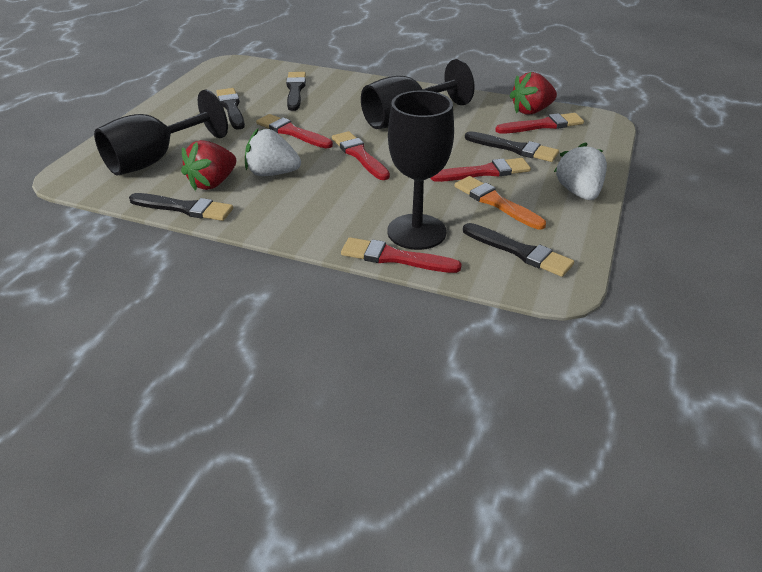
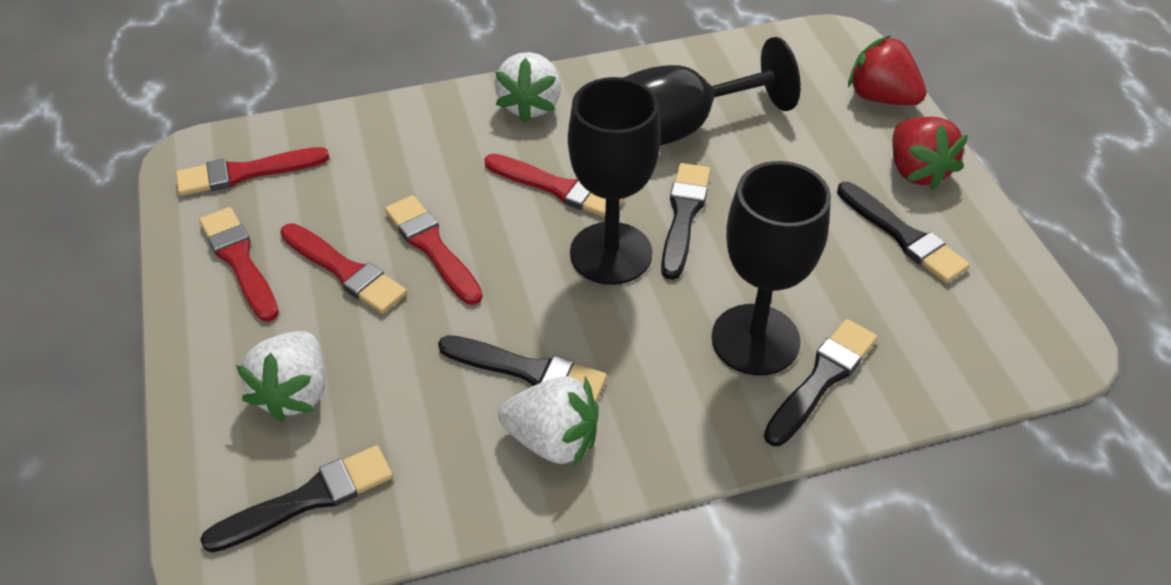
orange brush: 1 -> 0
white strawberry: 2 -> 3

